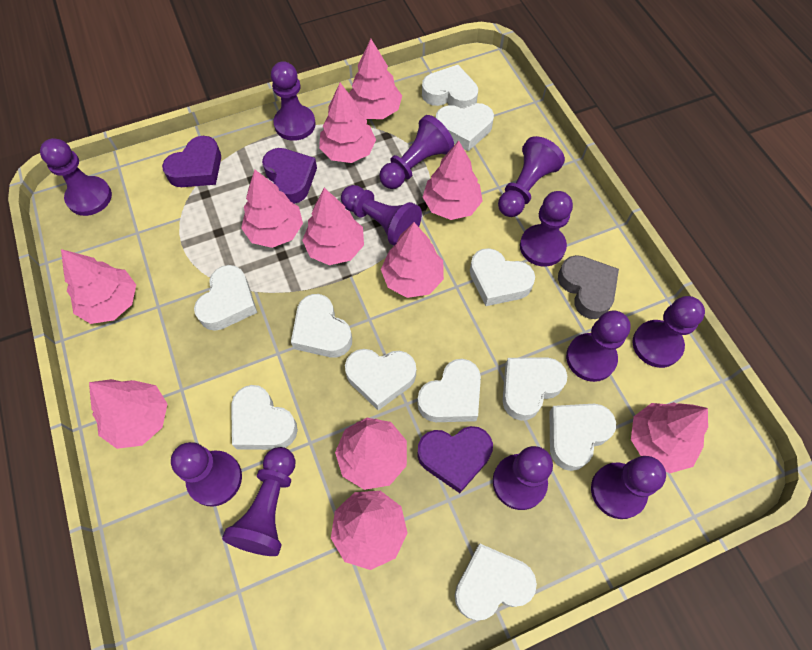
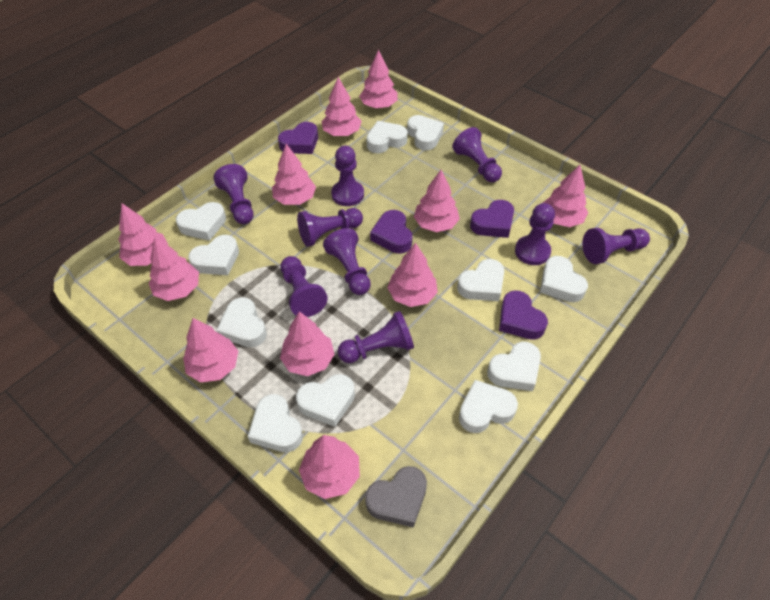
purple heart: 3 -> 4
purple pawn: 12 -> 9

